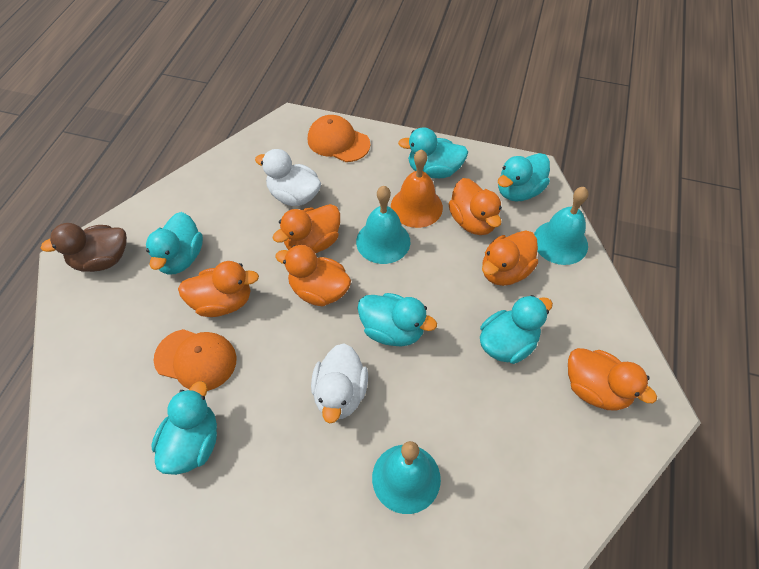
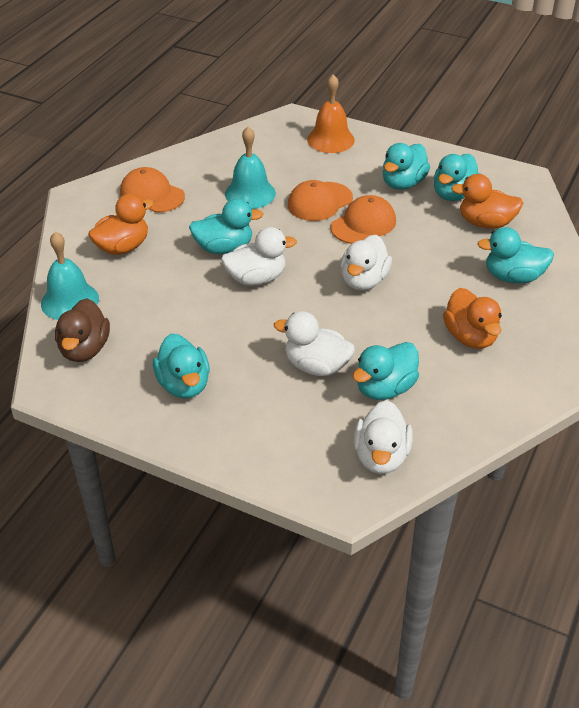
orange cap: 2 -> 3
orange duck: 6 -> 3
turquoise bell: 3 -> 2
white duck: 2 -> 4

